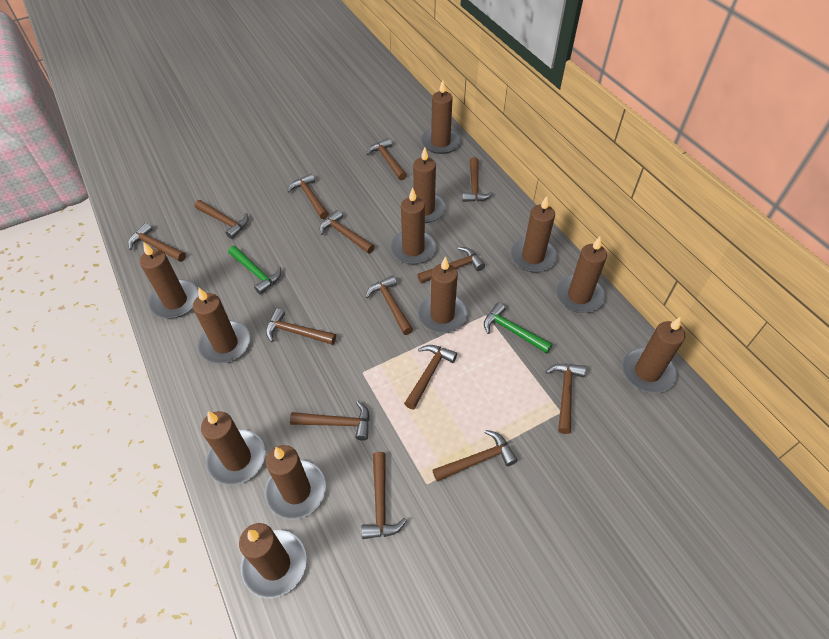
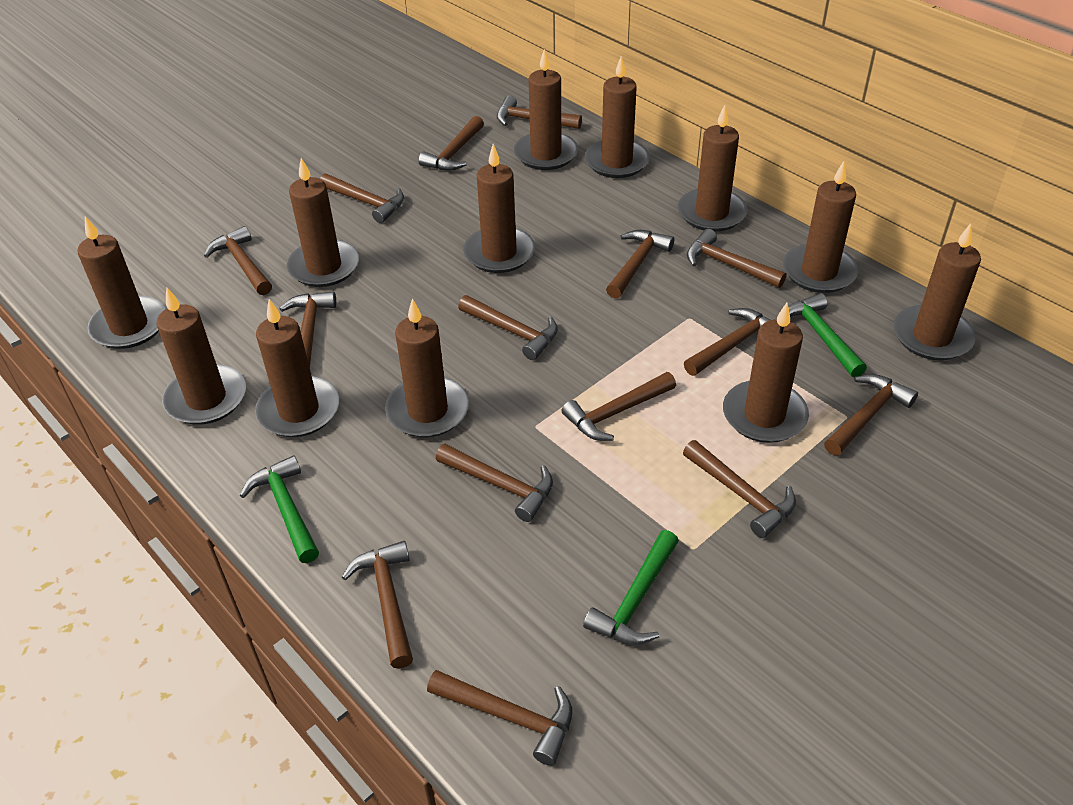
brown hammer: 14 -> 15
green hammer: 2 -> 3

